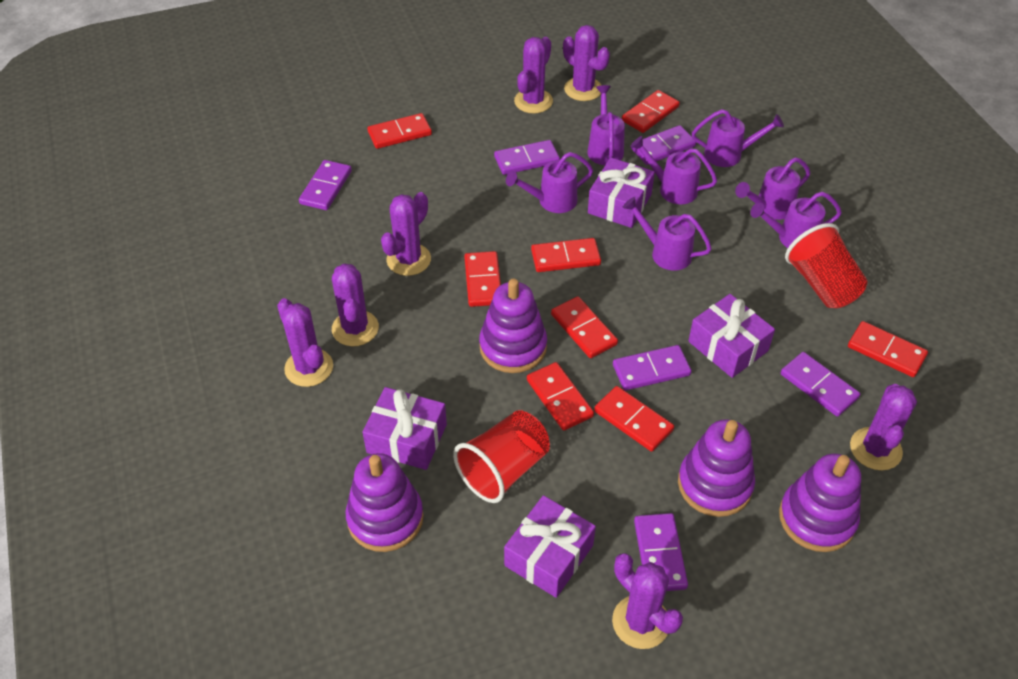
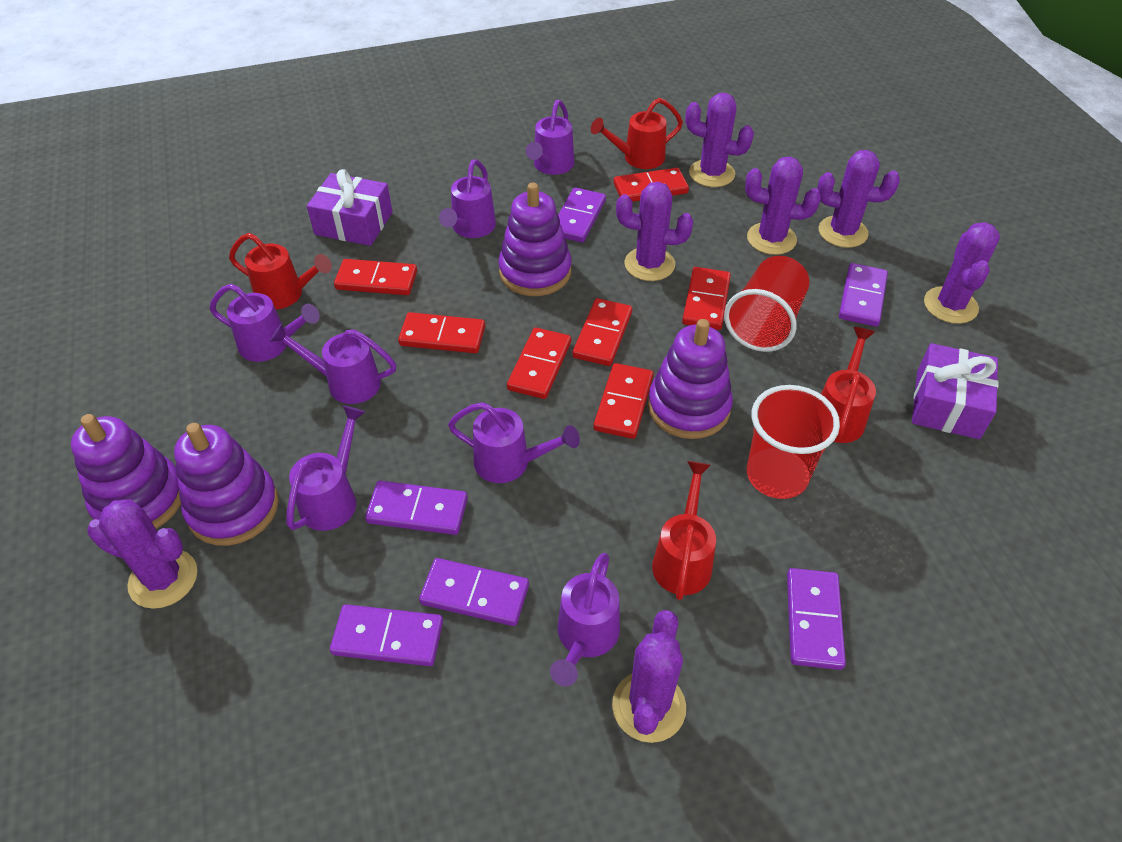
purple gift: 4 -> 2
red domino: 8 -> 7
red watering can: 0 -> 4

